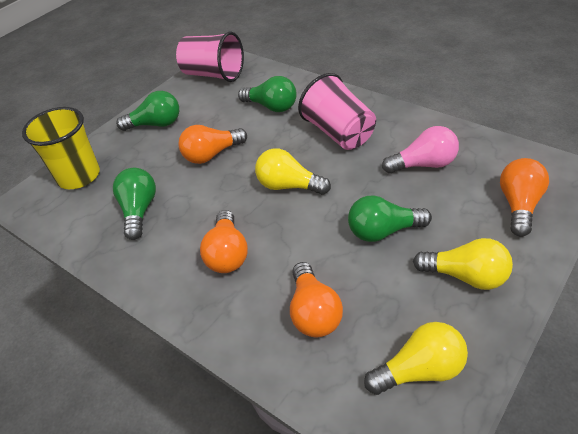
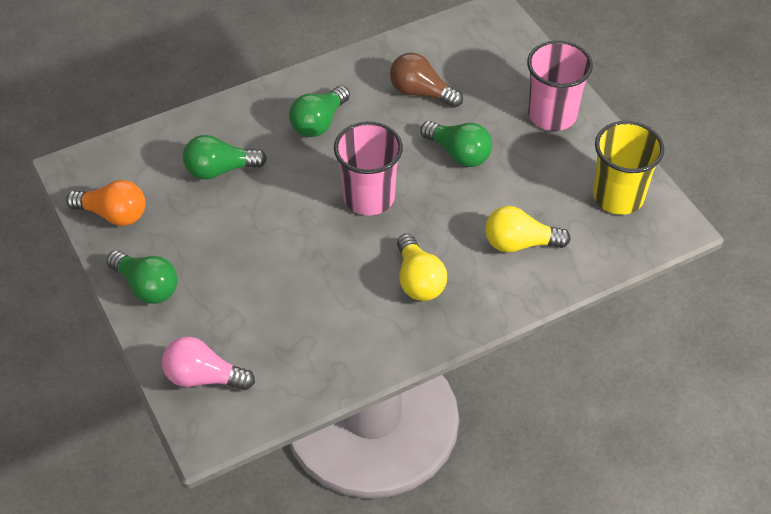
brown light bulb: 0 -> 1
orange light bulb: 4 -> 1
yellow light bulb: 3 -> 2

